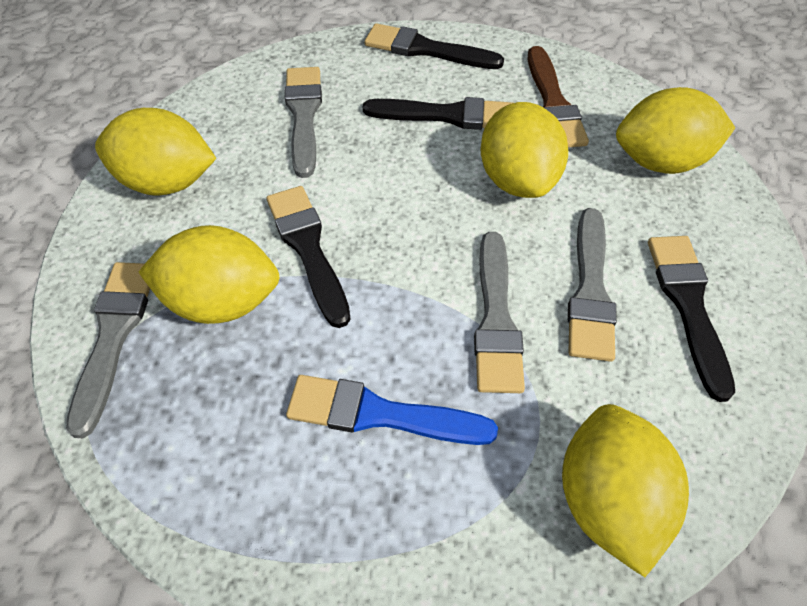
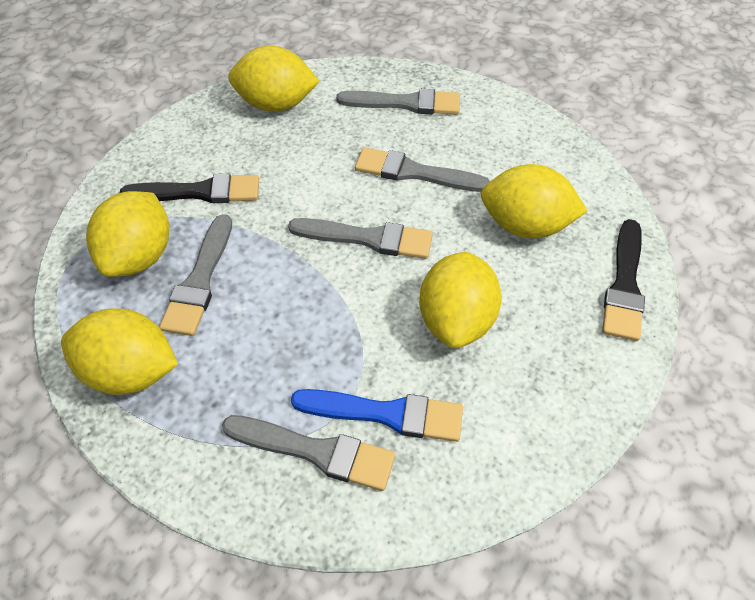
black brush: 4 -> 2
brown brush: 1 -> 0
grey brush: 4 -> 5

